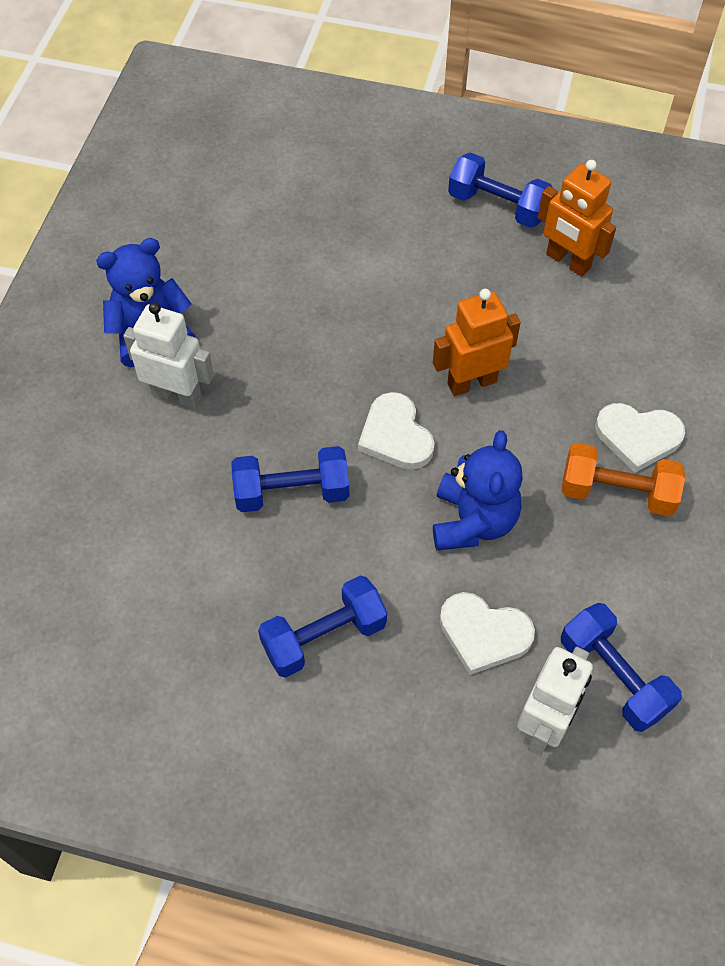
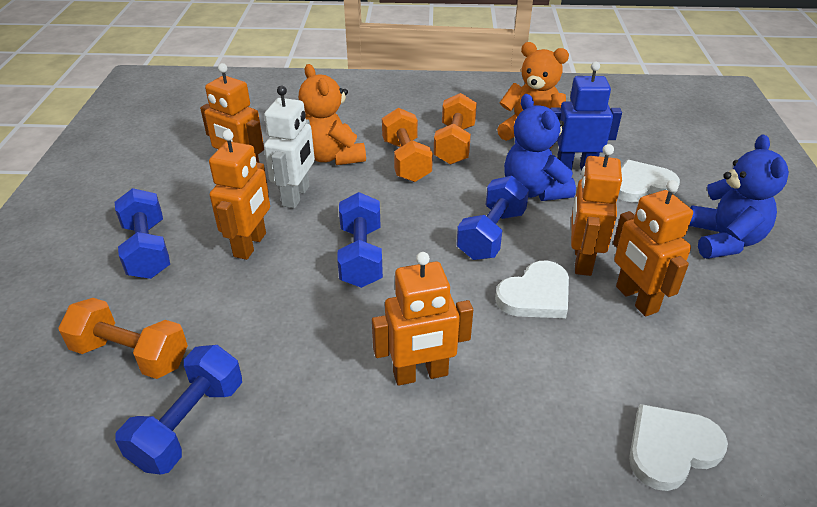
blue robot: 0 -> 1
orange dumbbell: 1 -> 3
orange robot: 2 -> 5
orange teddy bear: 0 -> 2
white robot: 2 -> 1

